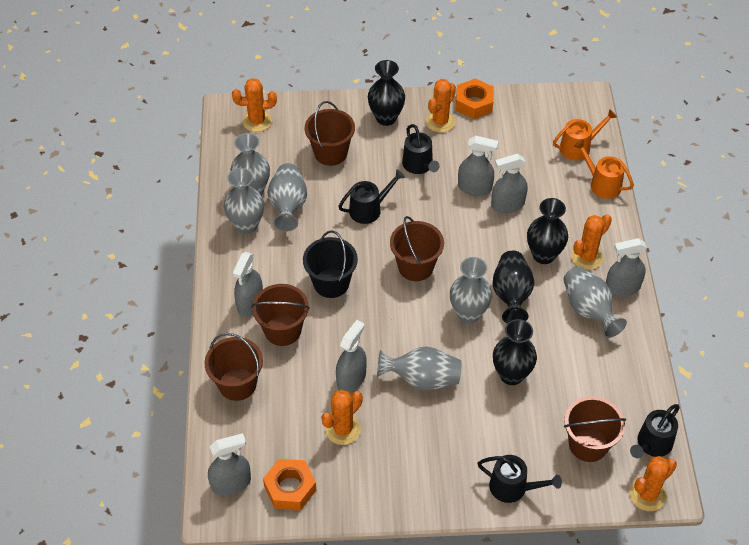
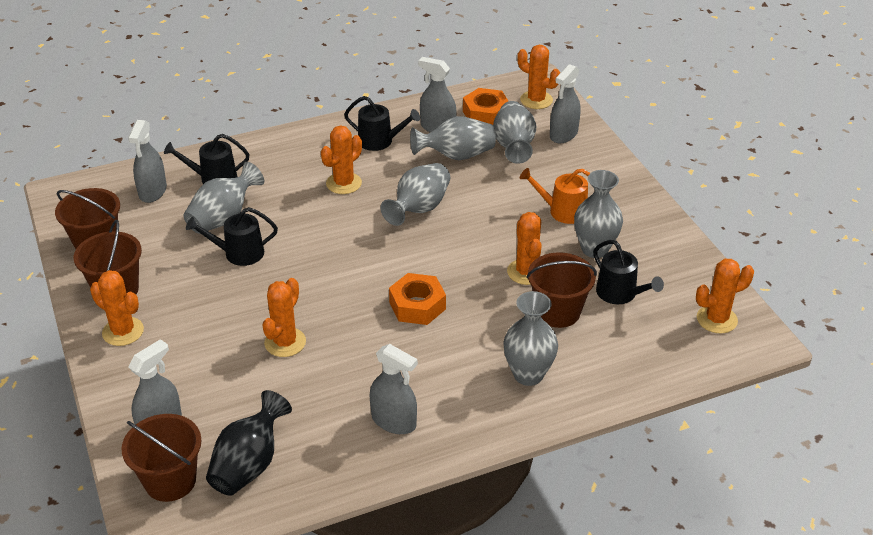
black bucket: 1 -> 0
black vase: 4 -> 1
brown bucket: 5 -> 4
grey spray bottle: 6 -> 5
orange cactus: 5 -> 6
orange watering can: 2 -> 1

